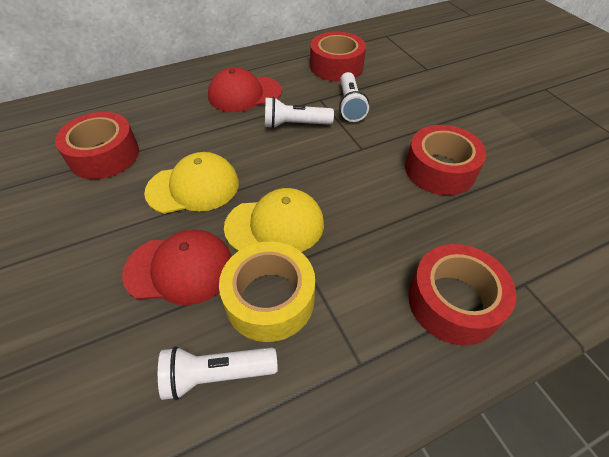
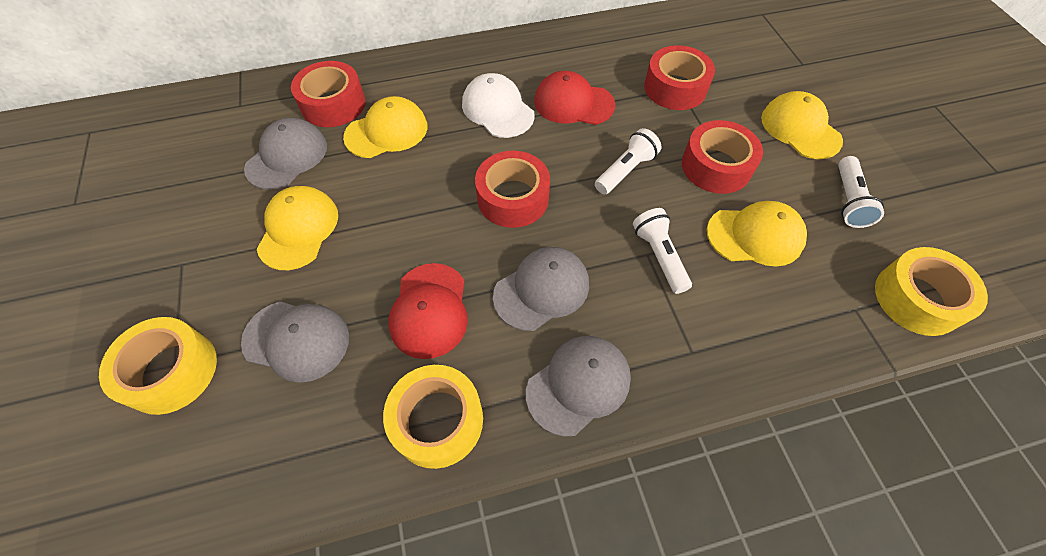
grey cap: 0 -> 4
white cap: 0 -> 1
yellow cap: 2 -> 4
yellow tape: 1 -> 3

